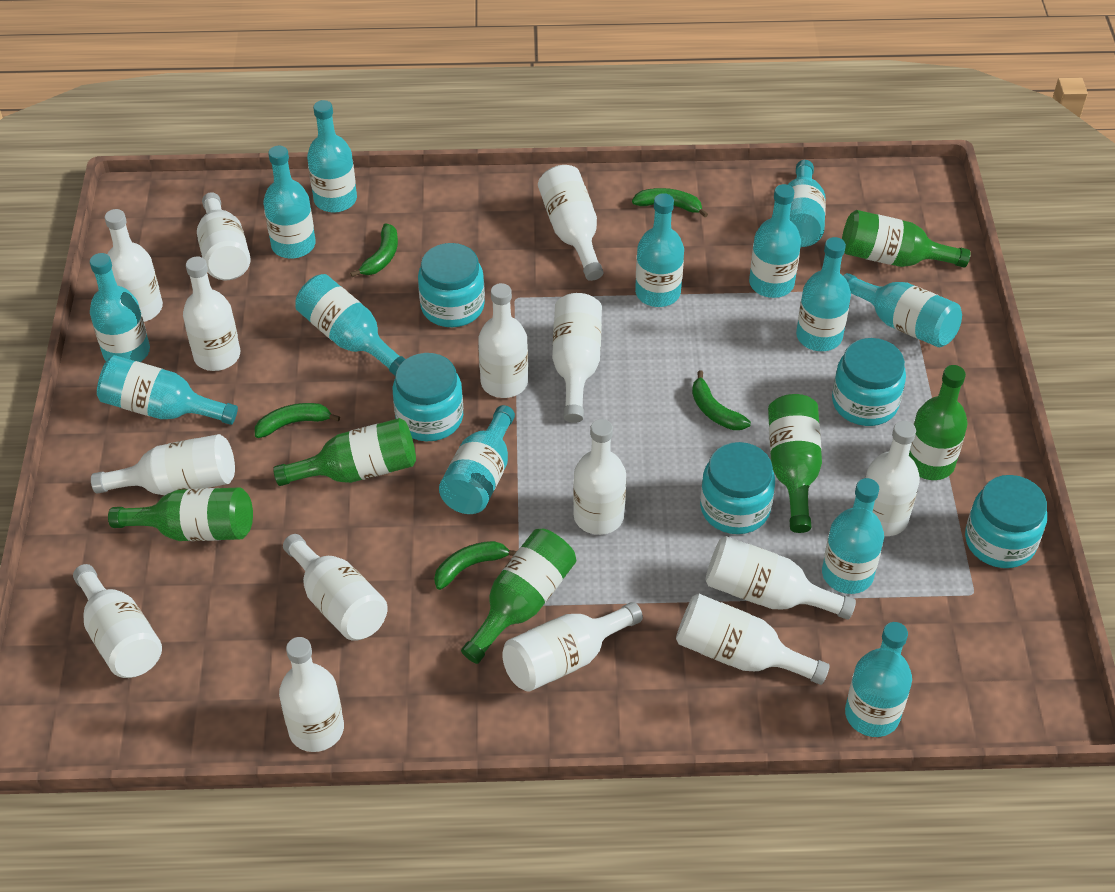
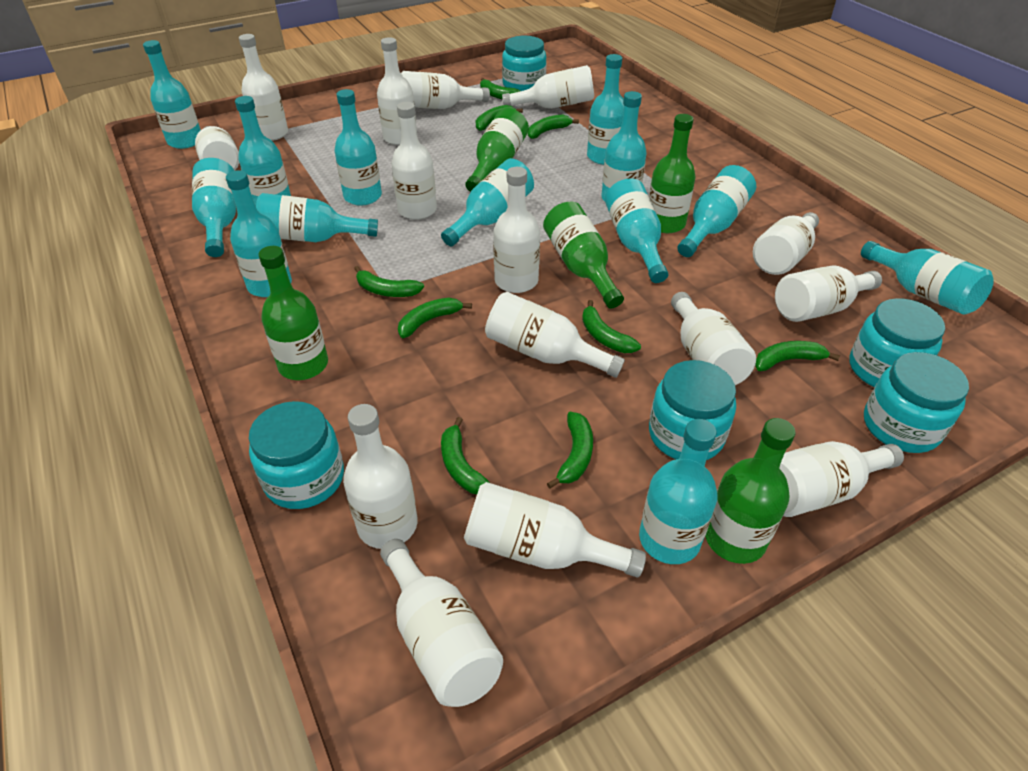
green banana: 5 -> 9
green bottle: 6 -> 5

